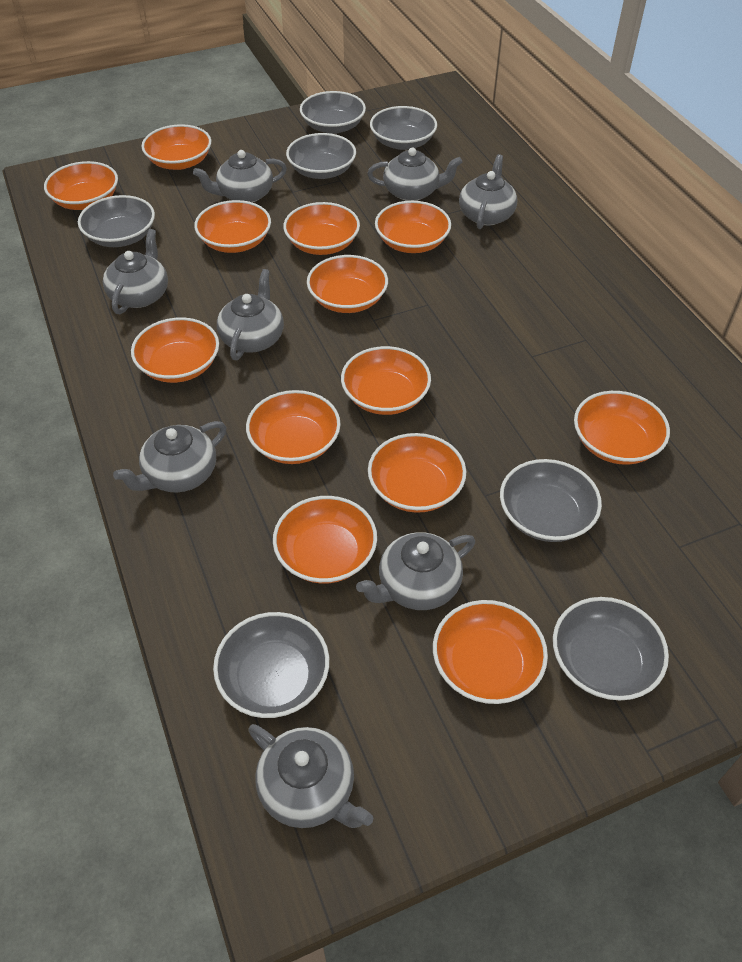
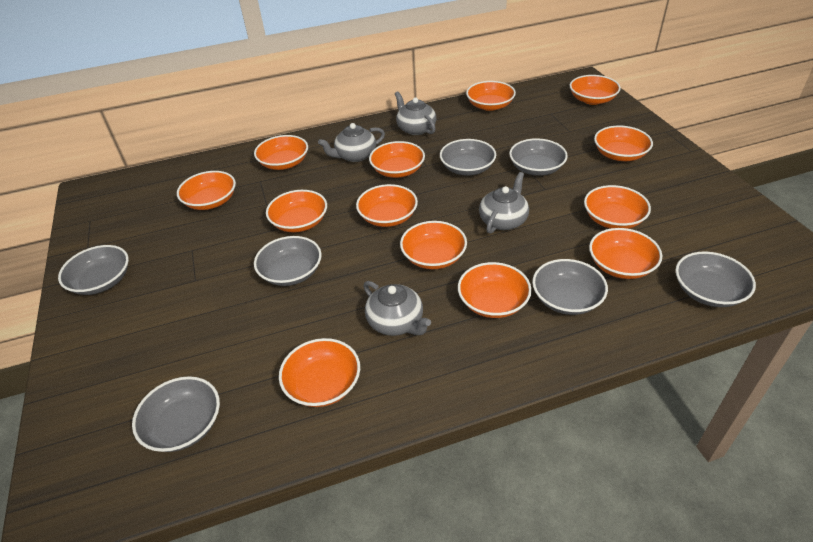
grey teapot: 8 -> 4

